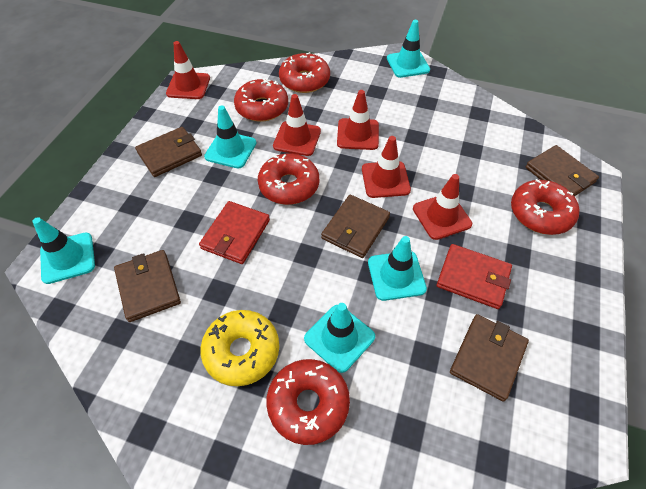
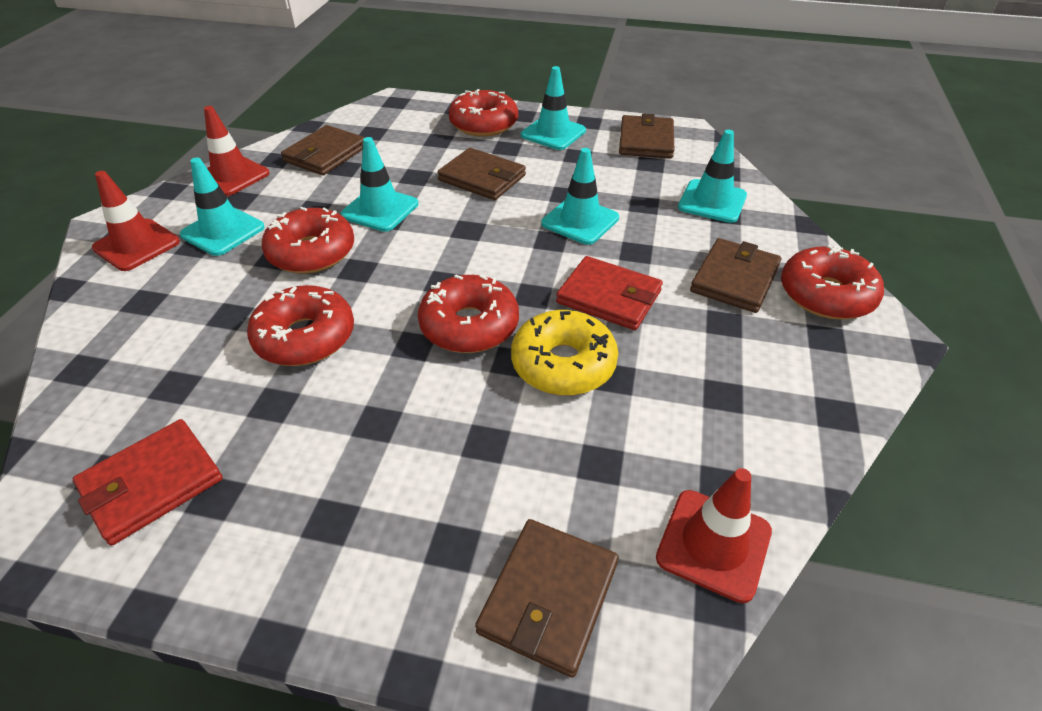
red traffic cone: 5 -> 3

